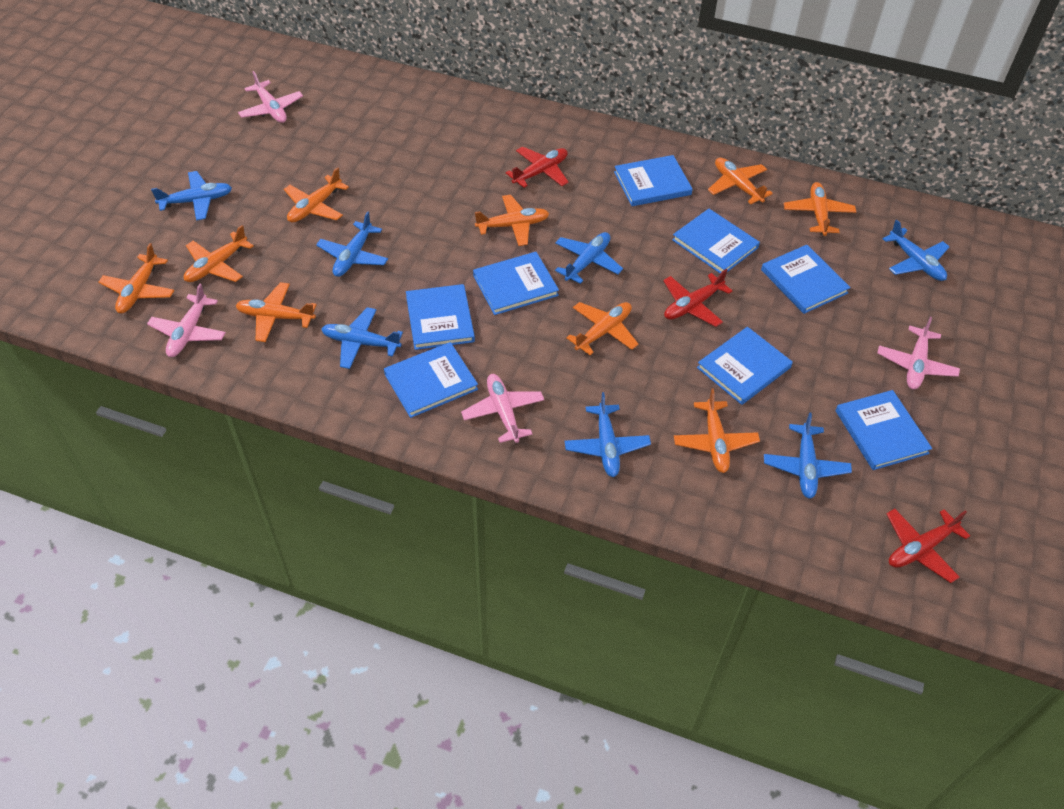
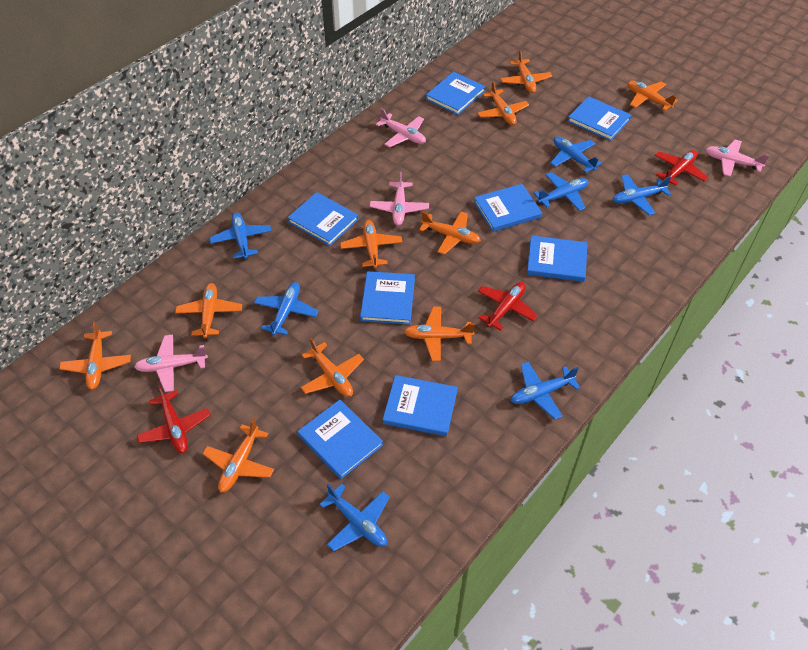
orange plane: 9 -> 10

